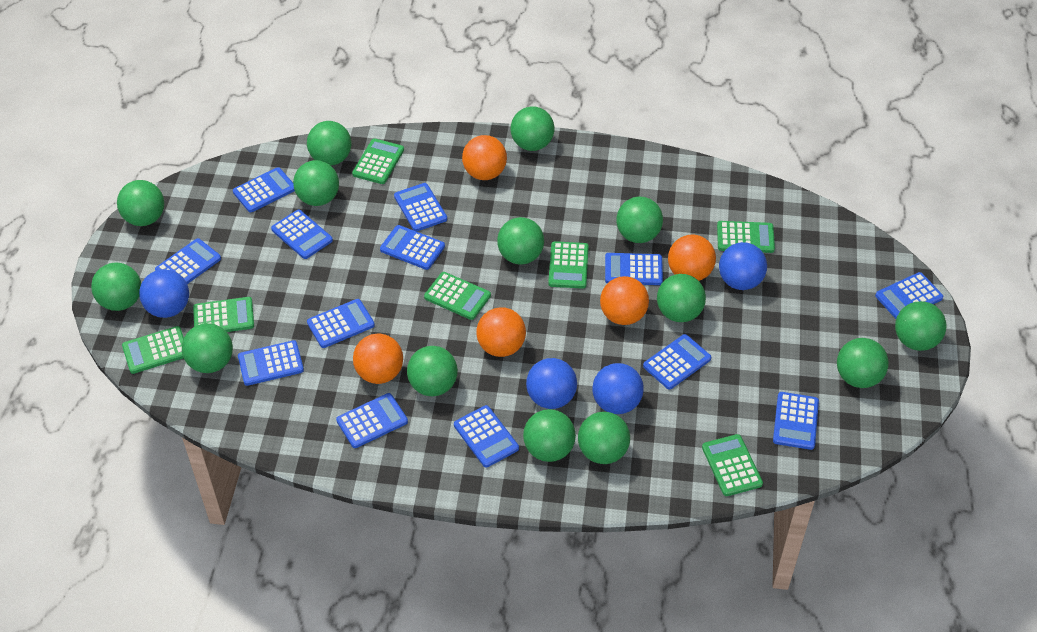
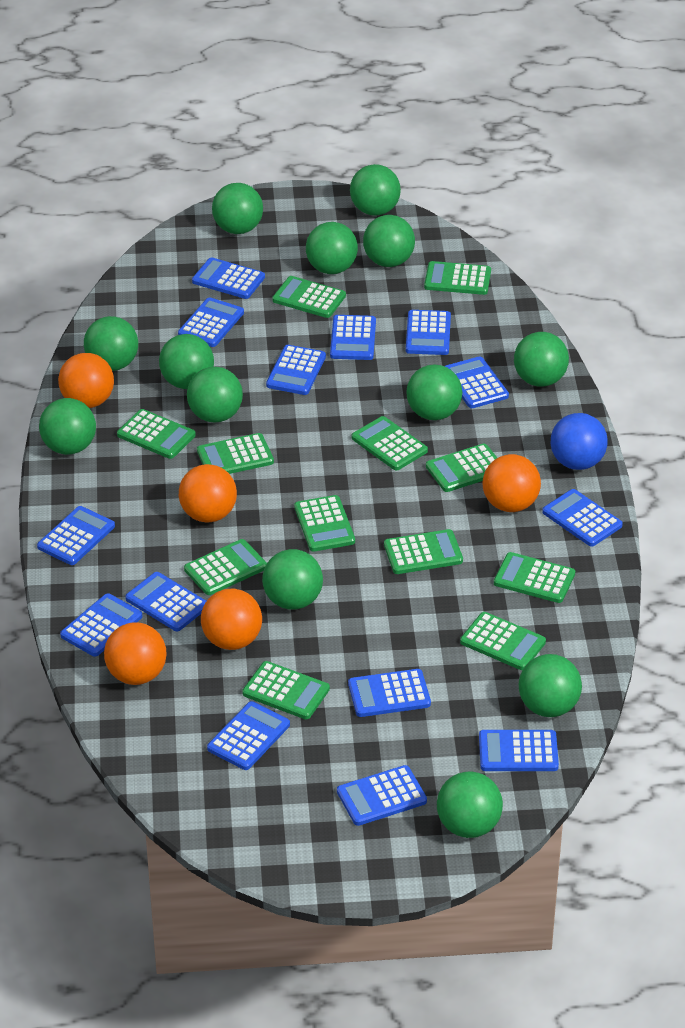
blue ball: 4 -> 1
blue calculator: 13 -> 14
green ball: 14 -> 13
green calculator: 7 -> 12

